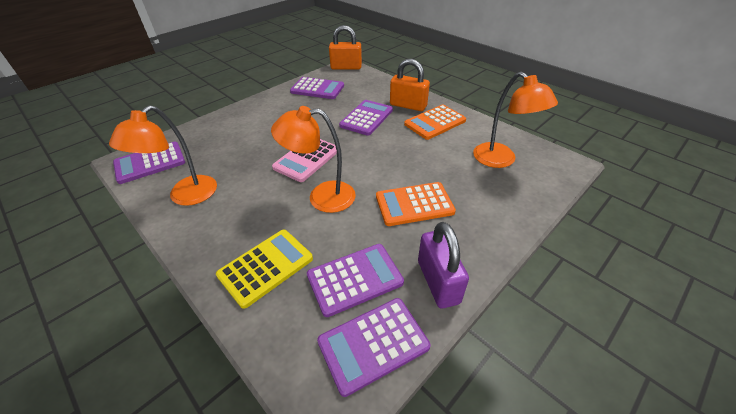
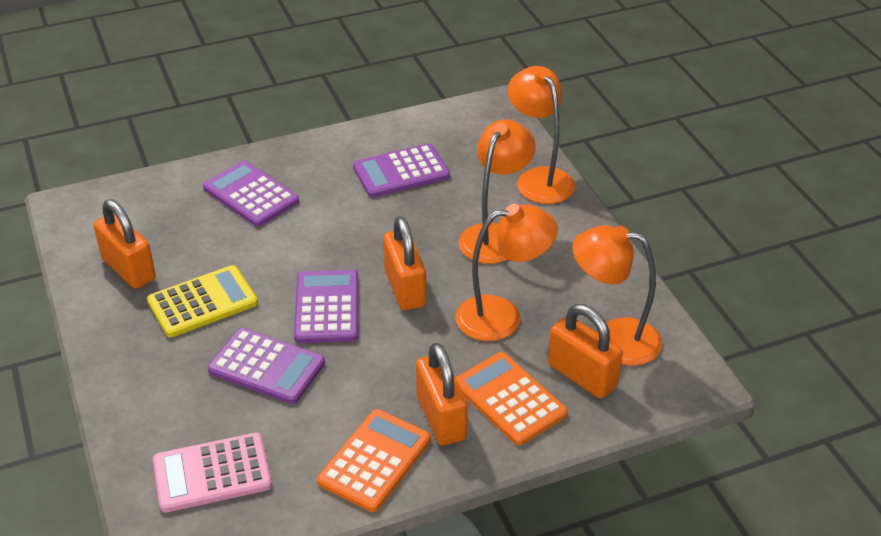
orange lamp: 3 -> 4
orange padlock: 2 -> 4
purple calculator: 5 -> 4
purple padlock: 1 -> 0

